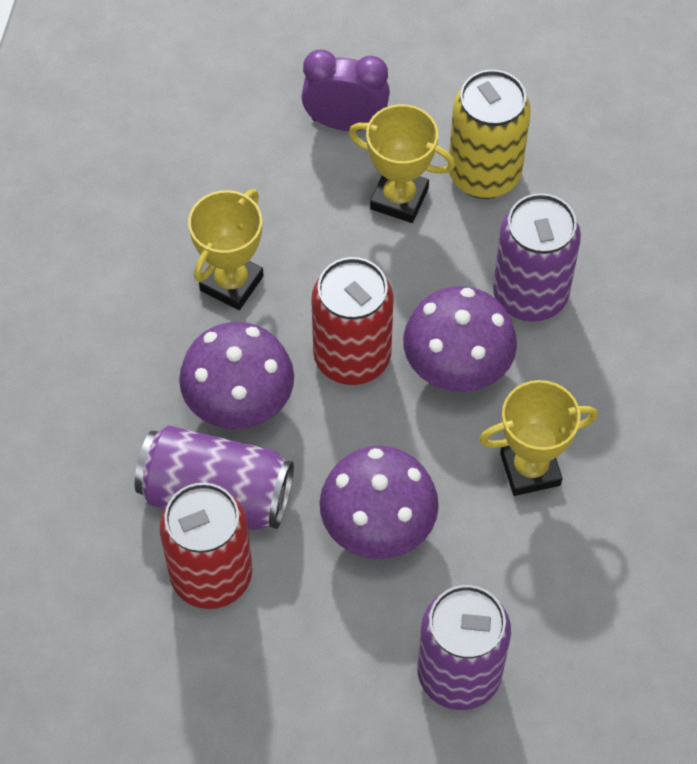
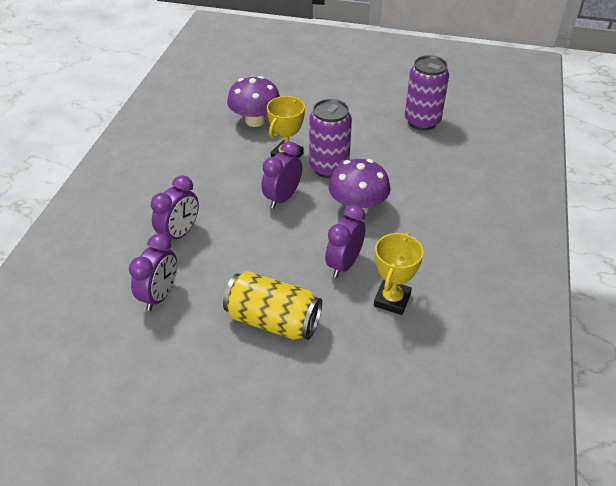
purple can: 3 -> 2
purple clock: 1 -> 4
purple mushroom: 3 -> 2
red can: 2 -> 0
yellow trophy: 3 -> 2

